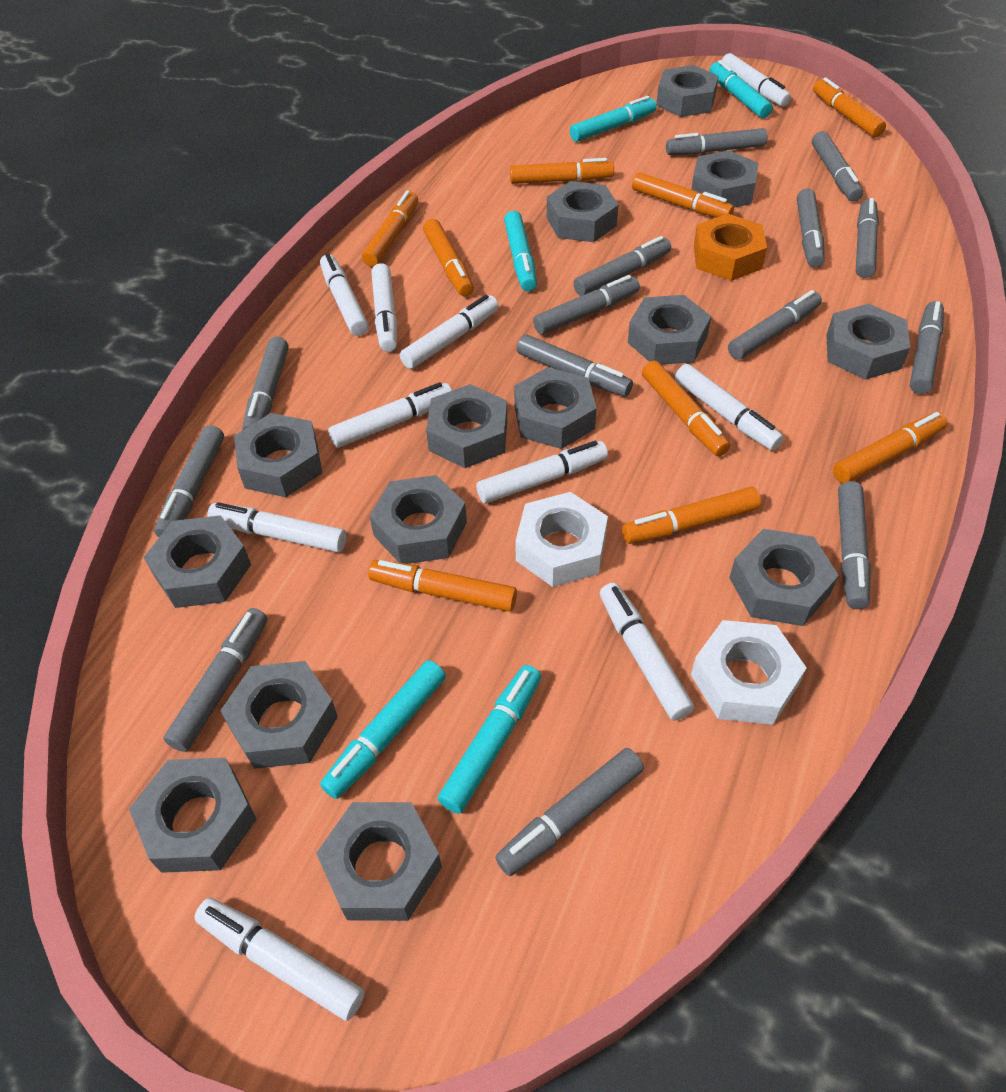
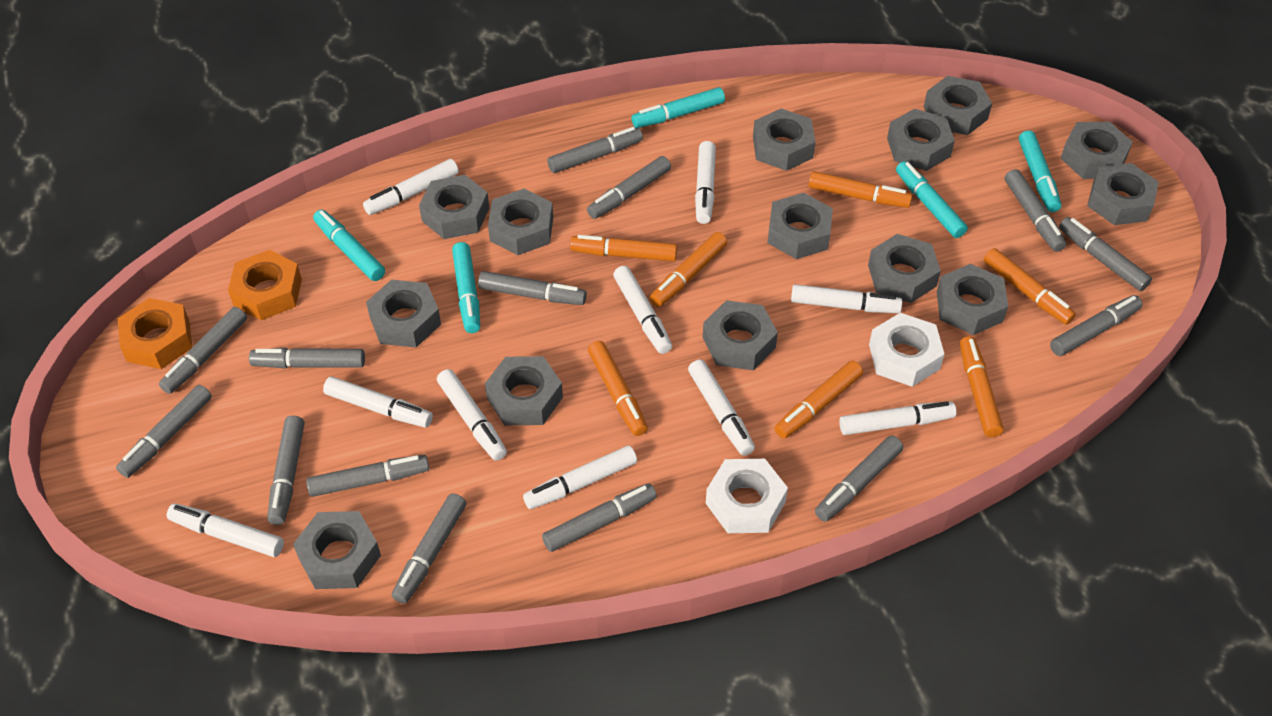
orange marker: 9 -> 7
orange nut: 1 -> 2

